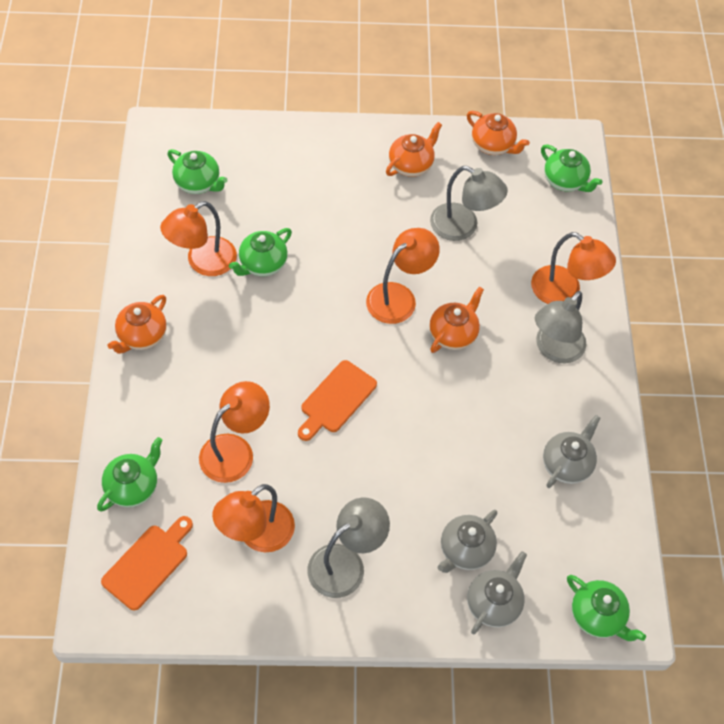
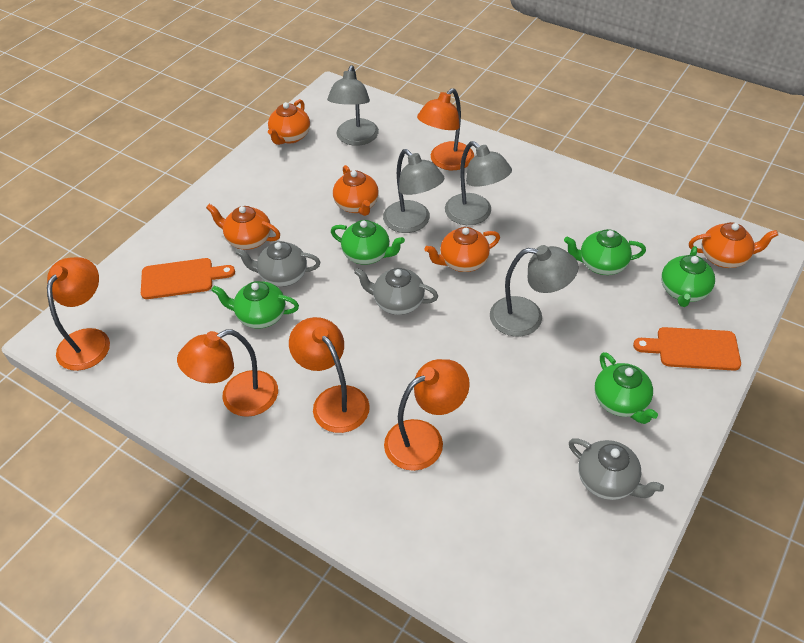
grey lamp: 3 -> 4
orange teapot: 4 -> 5

